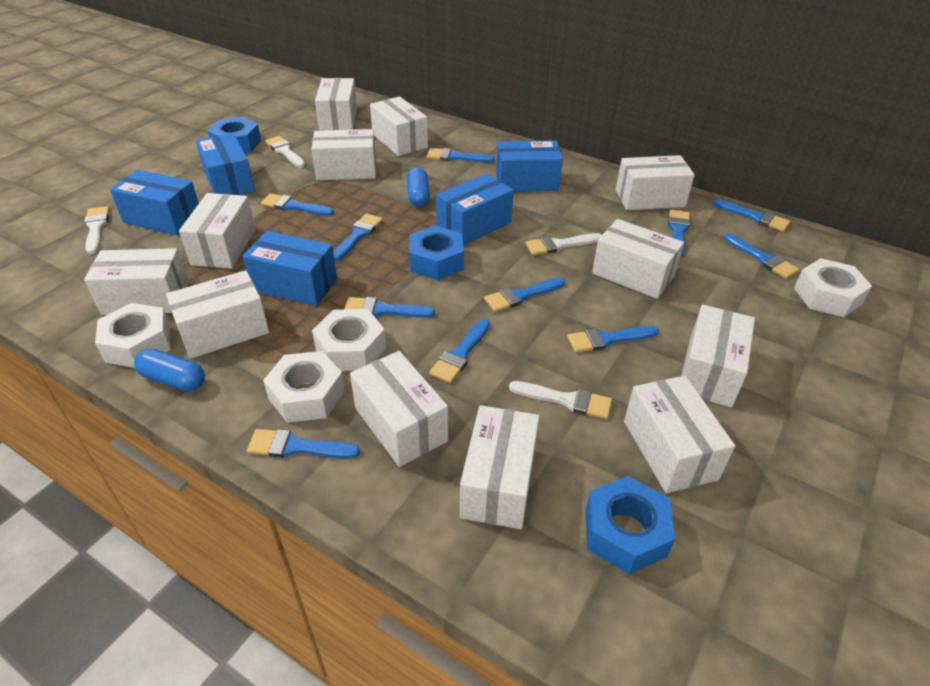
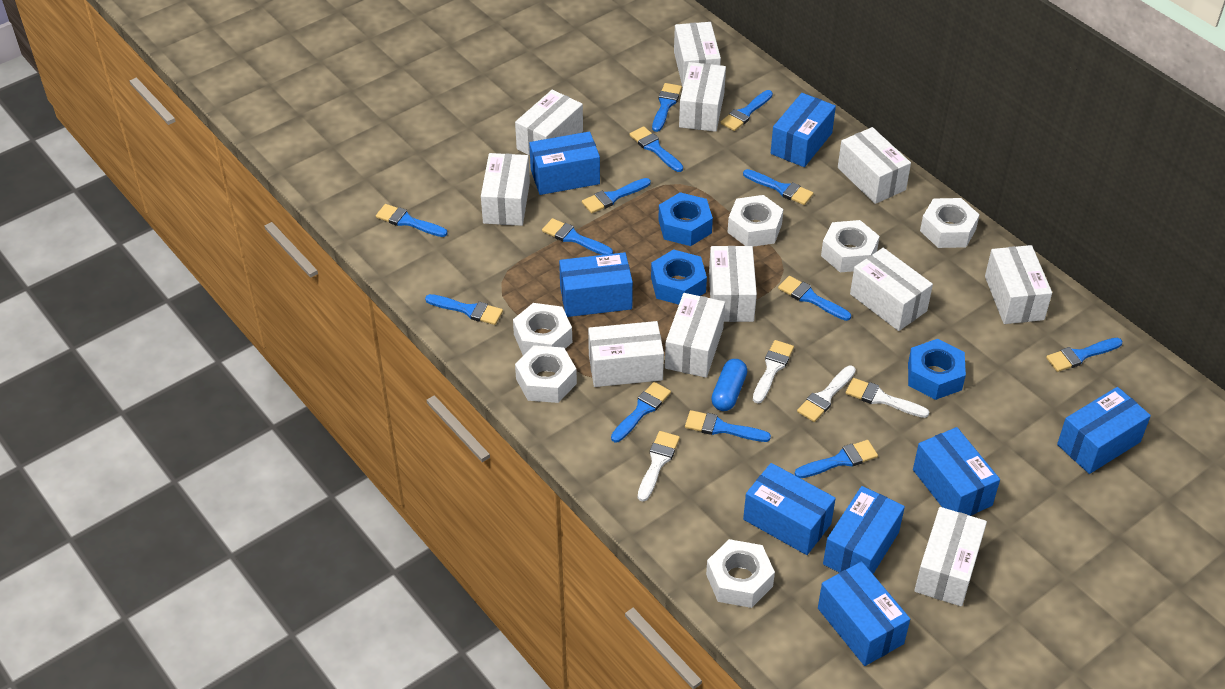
blue box: 5 -> 8
blue brush: 11 -> 13
blue capsule: 2 -> 1
white box: 12 -> 11
white nut: 4 -> 6

